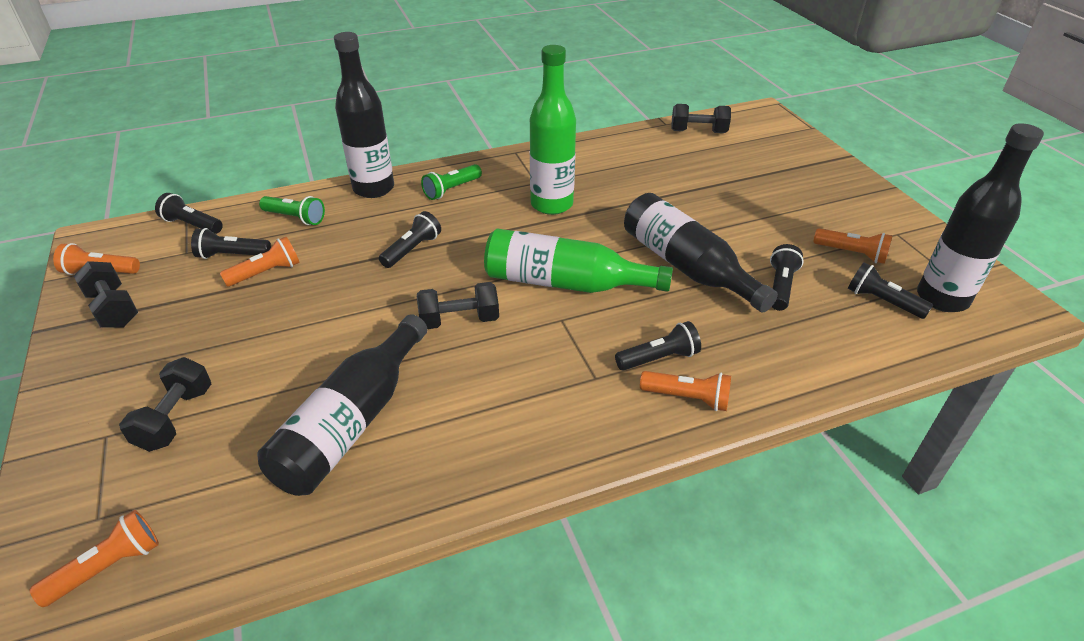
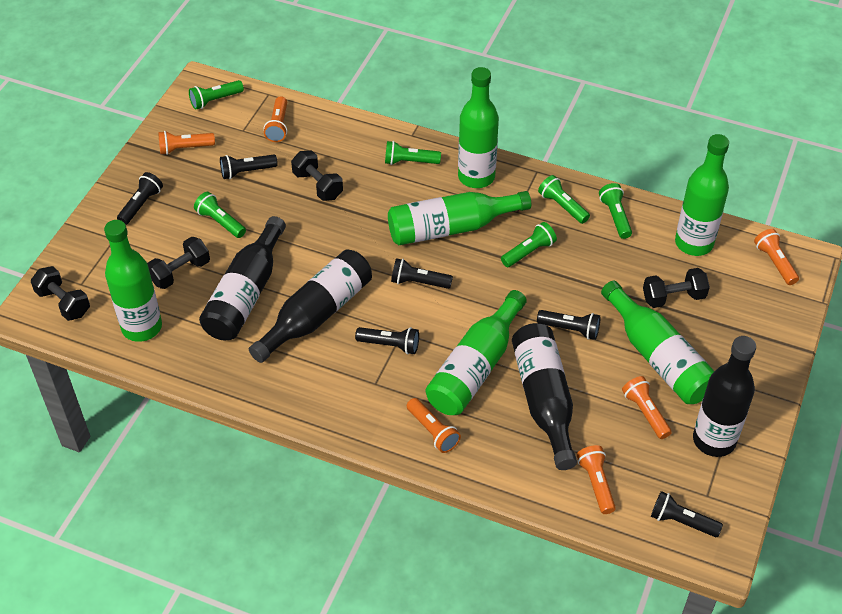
green bottle: 2 -> 6
green flashlight: 2 -> 6
orange flashlight: 5 -> 6

